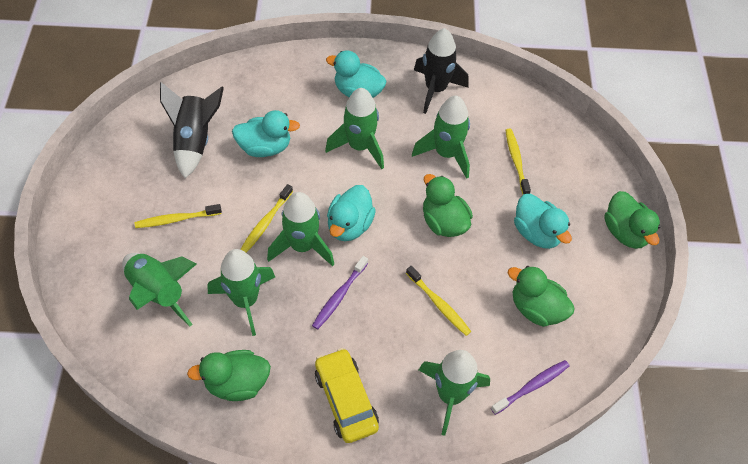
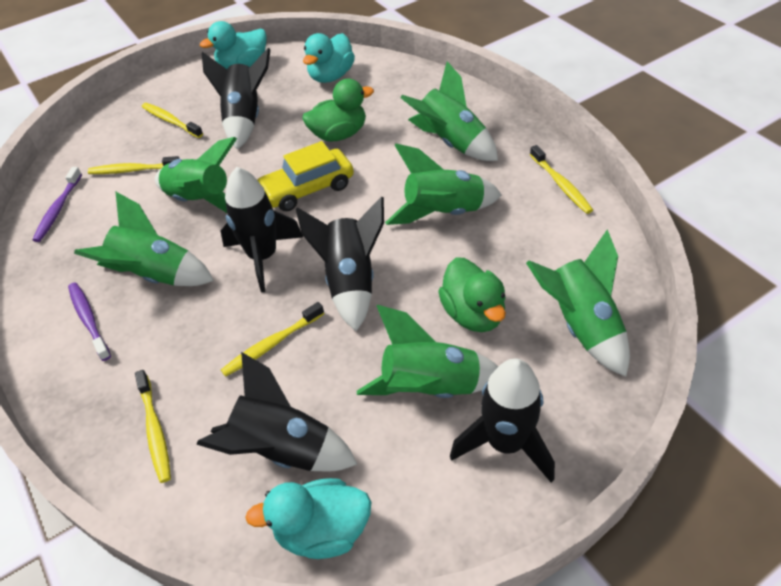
black rocket: 2 -> 5
green duck: 4 -> 2
turquoise duck: 4 -> 3
yellow toothbrush: 4 -> 5

